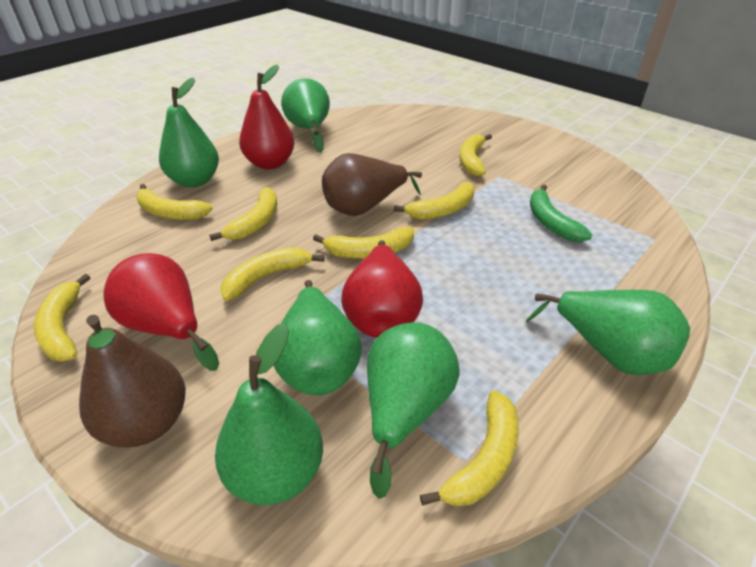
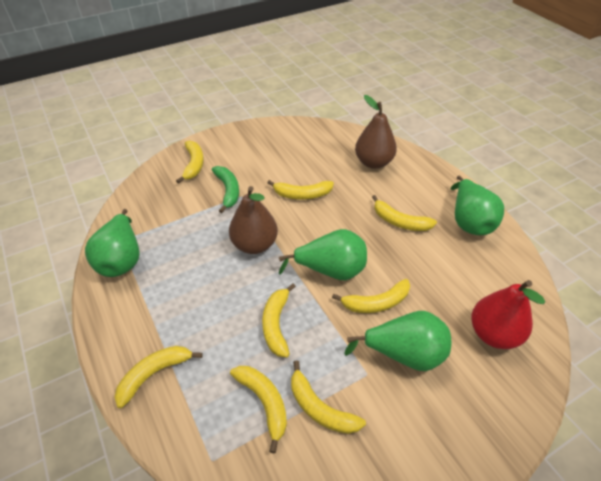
green pear: 6 -> 4
red pear: 3 -> 1

